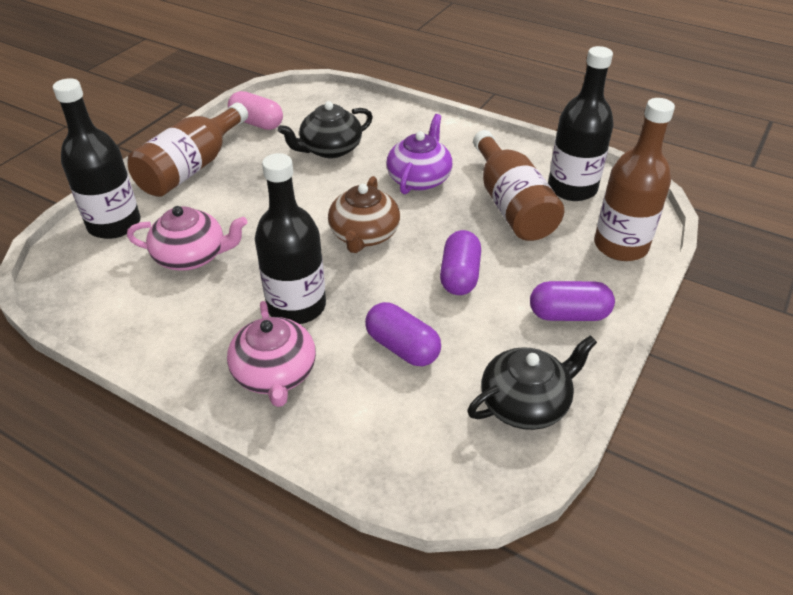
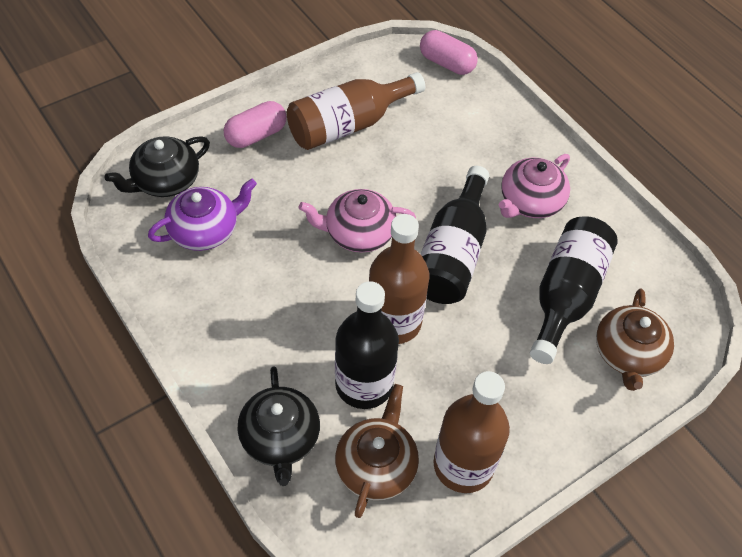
brown teapot: 1 -> 2
pink capsule: 1 -> 2
purple capsule: 3 -> 0

